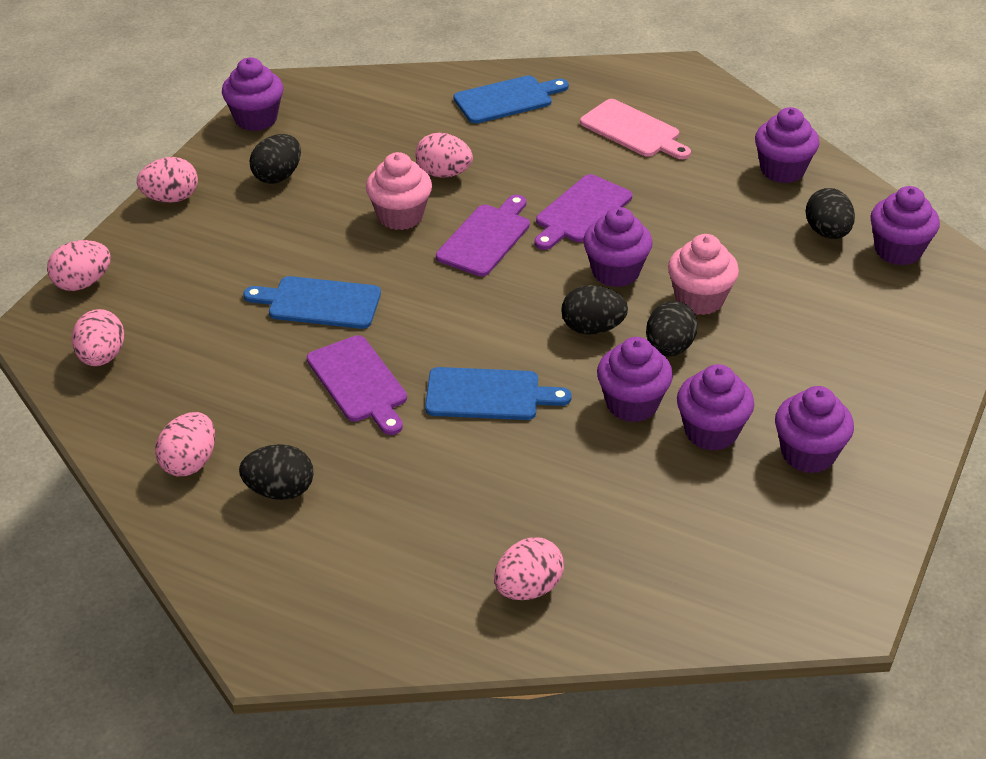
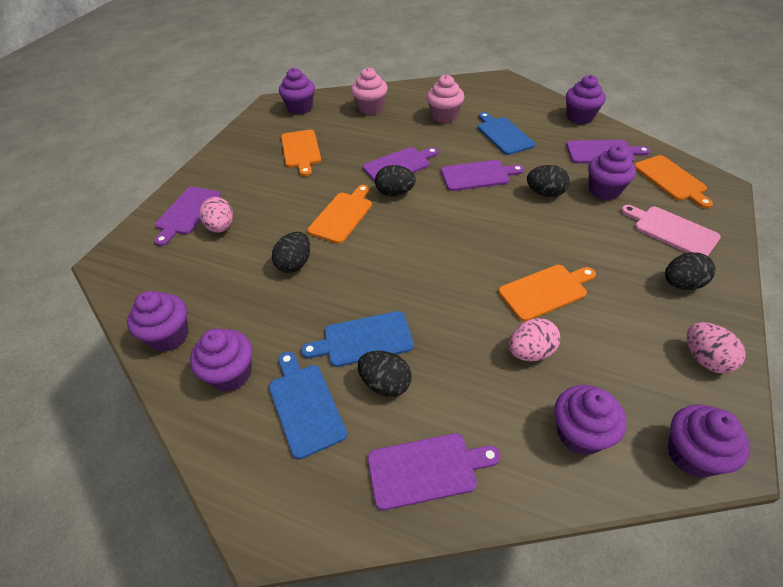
orange cutting board: 0 -> 4
pink egg: 6 -> 3
purple cutting board: 3 -> 5

